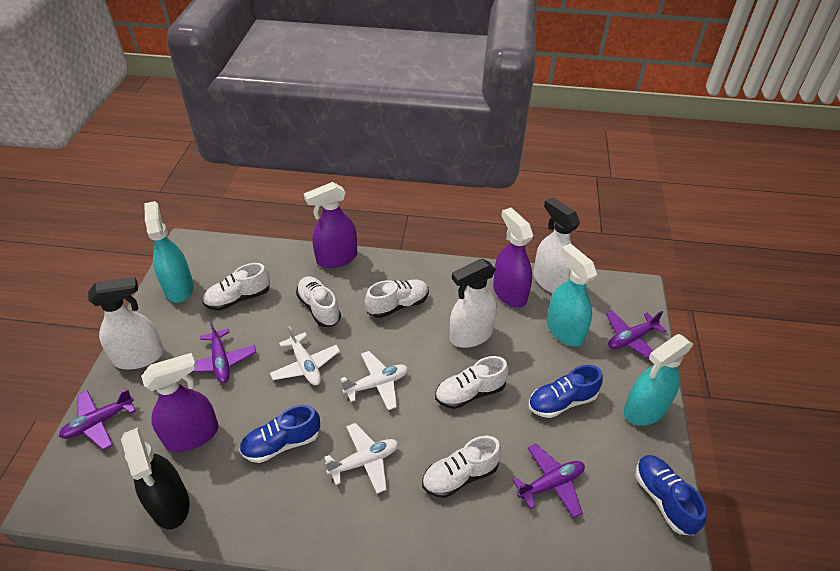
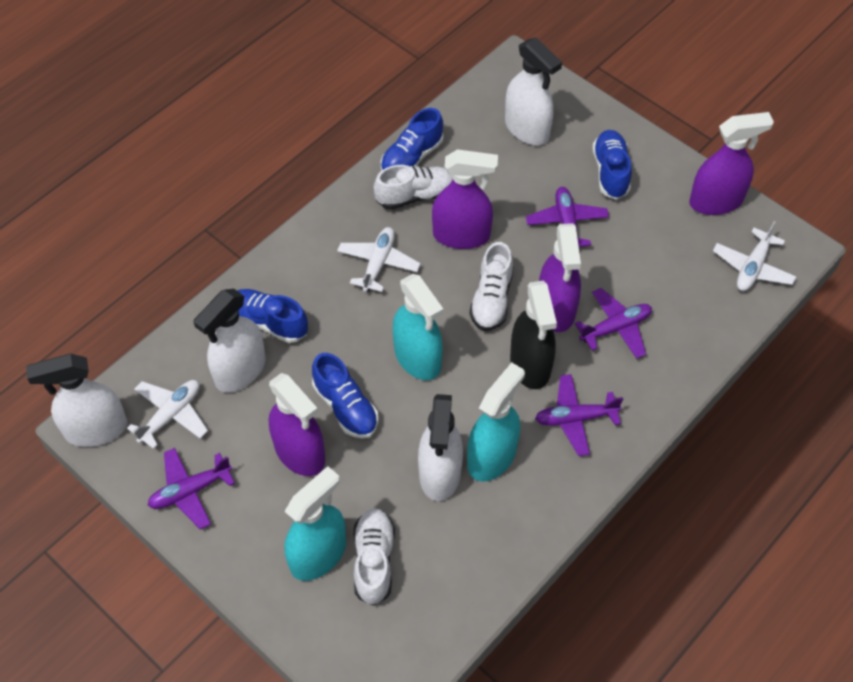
blue shoe: 3 -> 4
purple spray bottle: 3 -> 4
white shoe: 5 -> 3
white spray bottle: 3 -> 4

